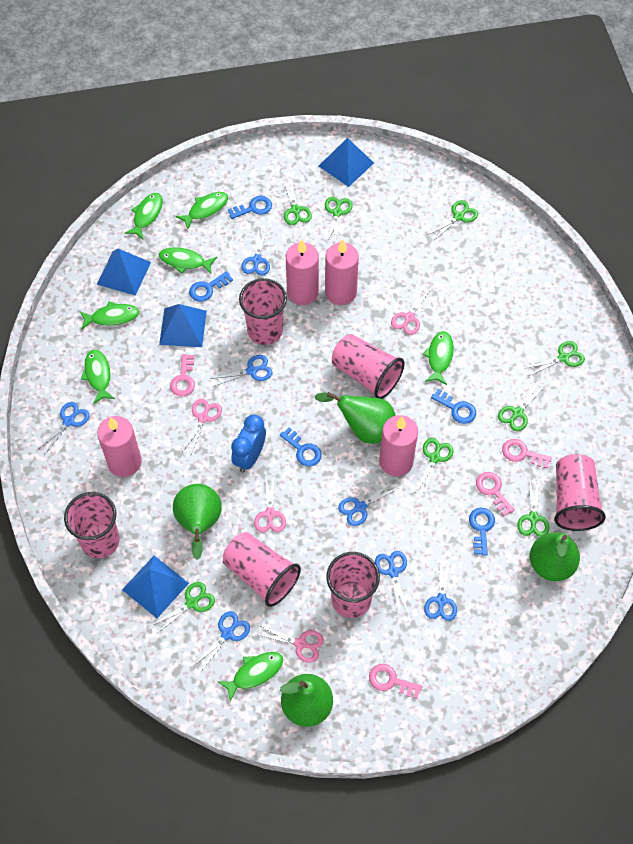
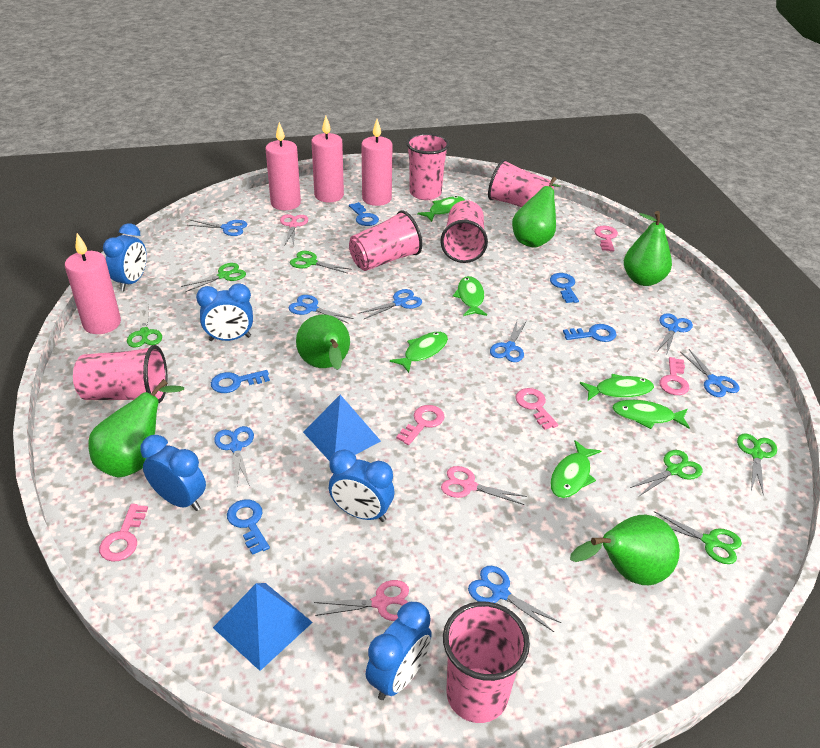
blue clock: 1 -> 5
blue pyramid: 4 -> 2
blue scissors: 7 -> 8
green fish: 7 -> 6
green pear: 4 -> 5
green scissors: 8 -> 6
pink key: 4 -> 5
pink scissors: 4 -> 3

